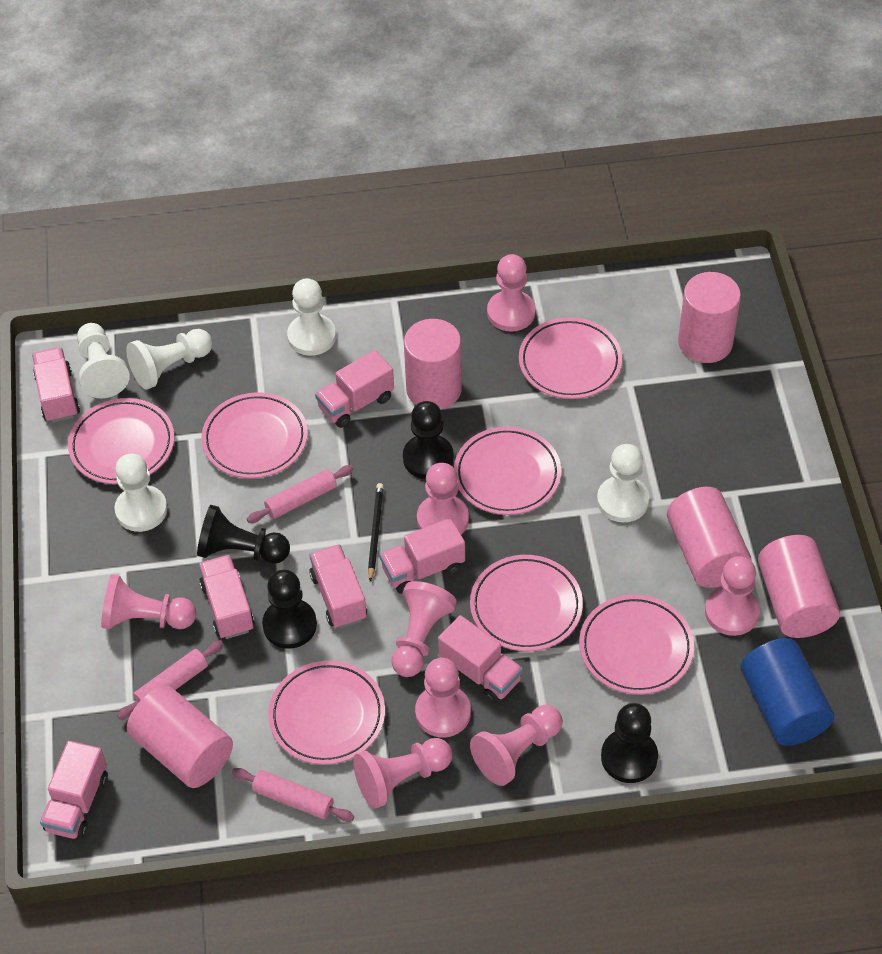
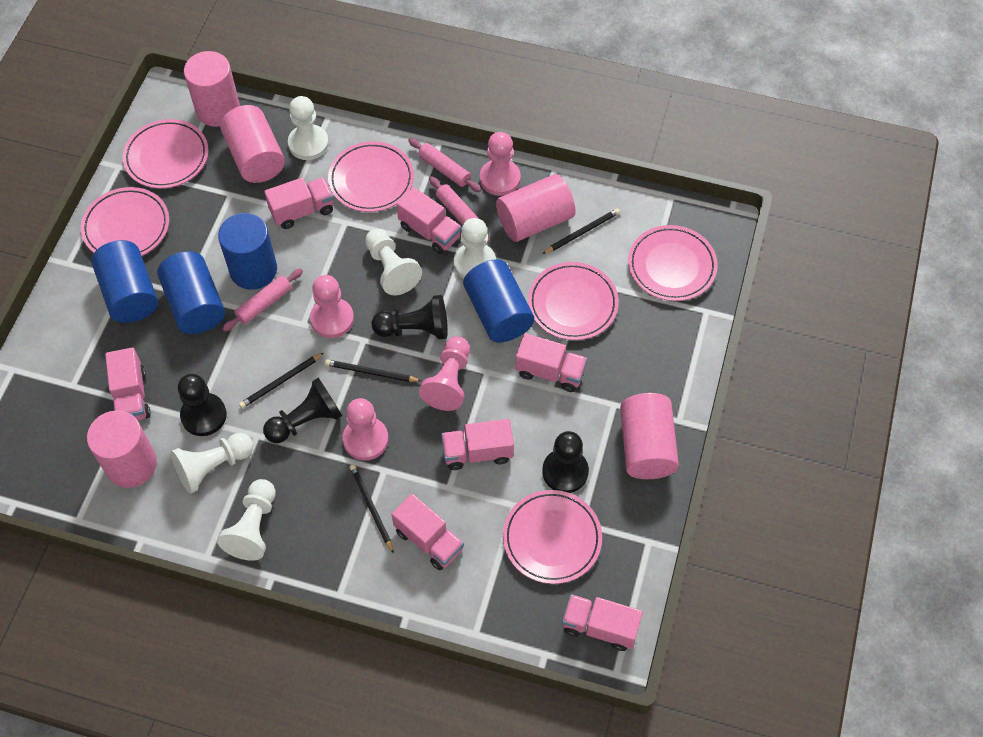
black pencil: 1 -> 4
blue cylinder: 1 -> 4
pink pawn: 8 -> 4
pink plate: 7 -> 6

